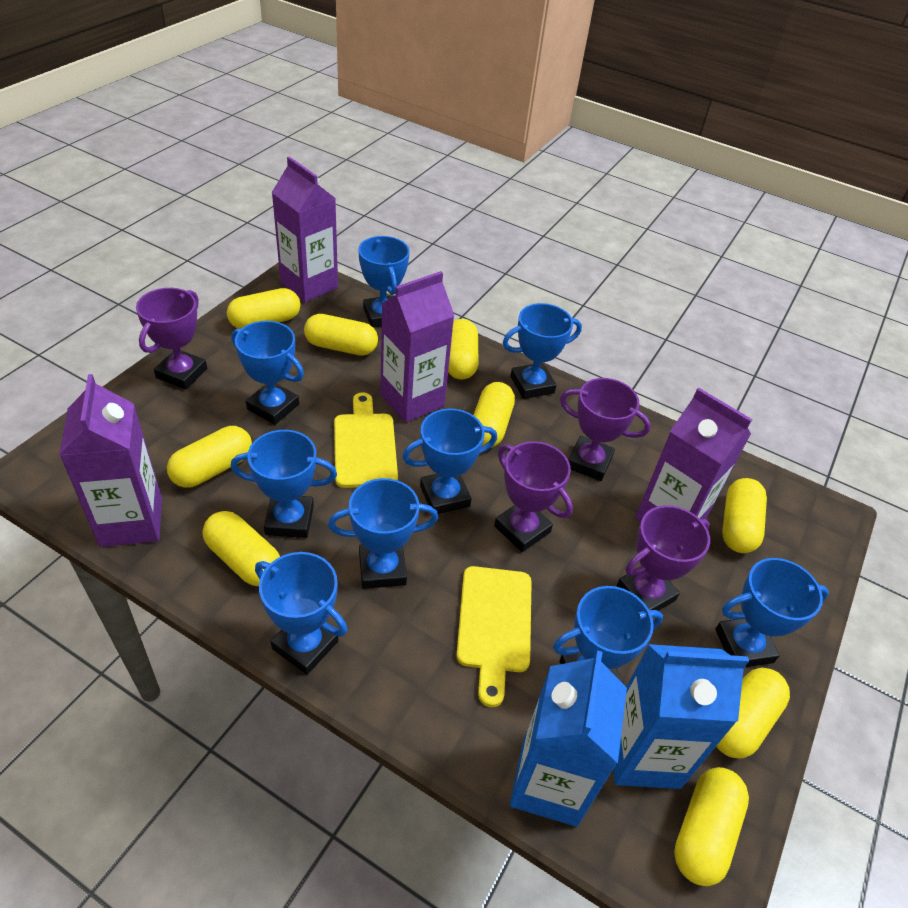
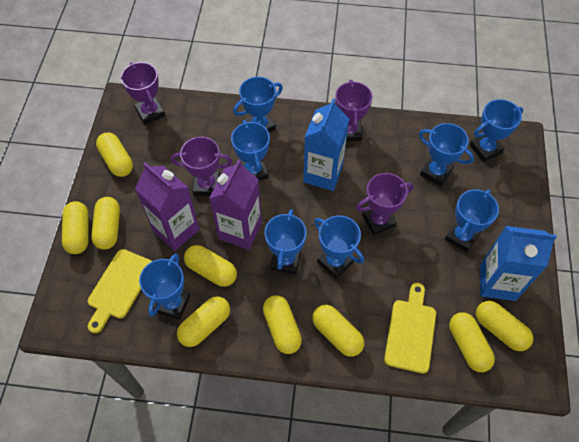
blue trophy: 9 -> 8
purple carton: 4 -> 2

